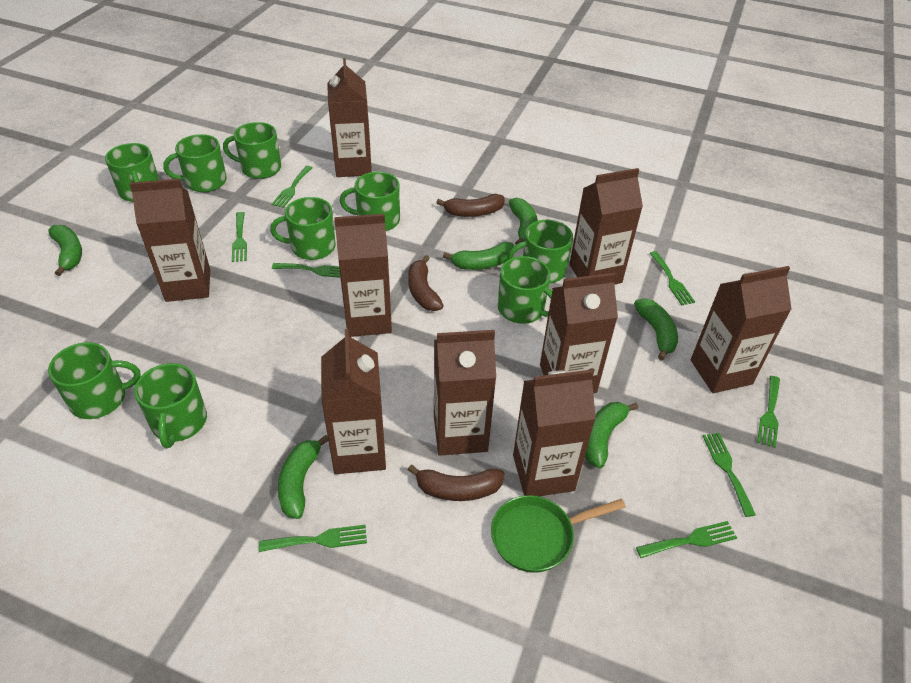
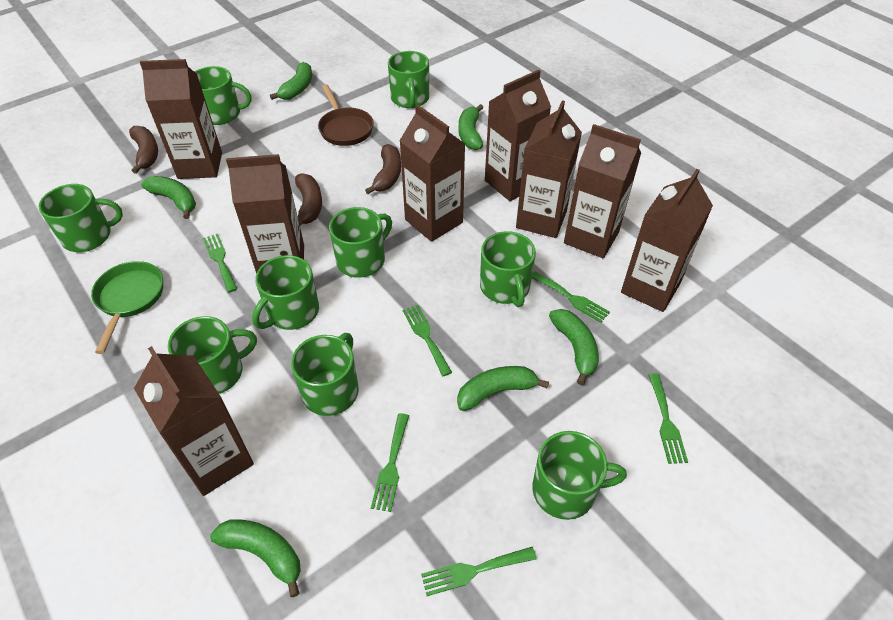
brown carton: 9 -> 8
brown pan: 0 -> 1
green fork: 8 -> 6

